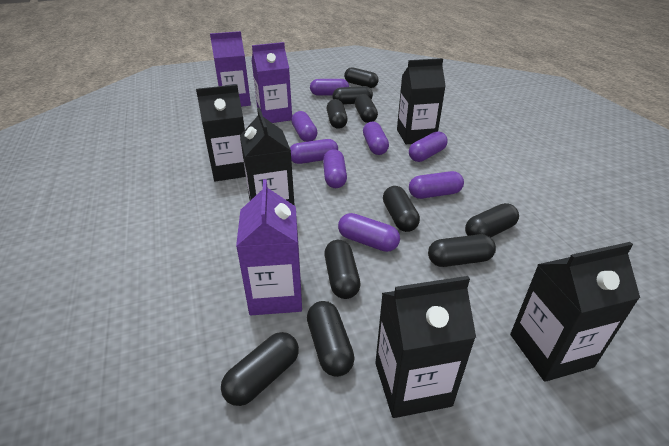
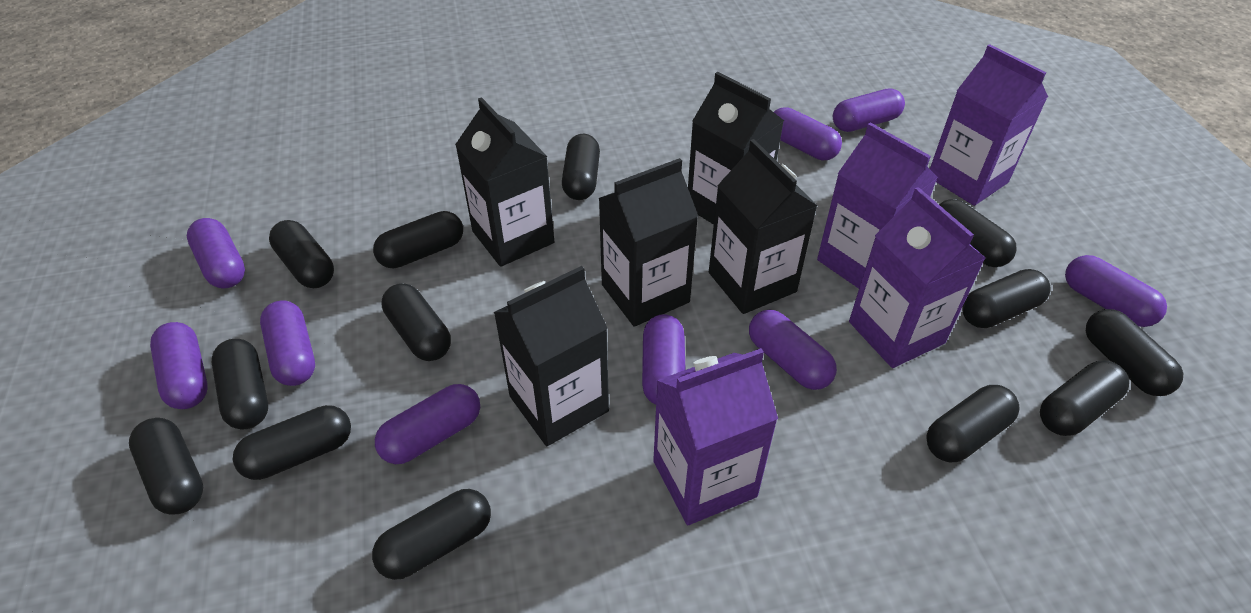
black capsule: 10 -> 13
purple capsule: 8 -> 9
purple carton: 3 -> 4

